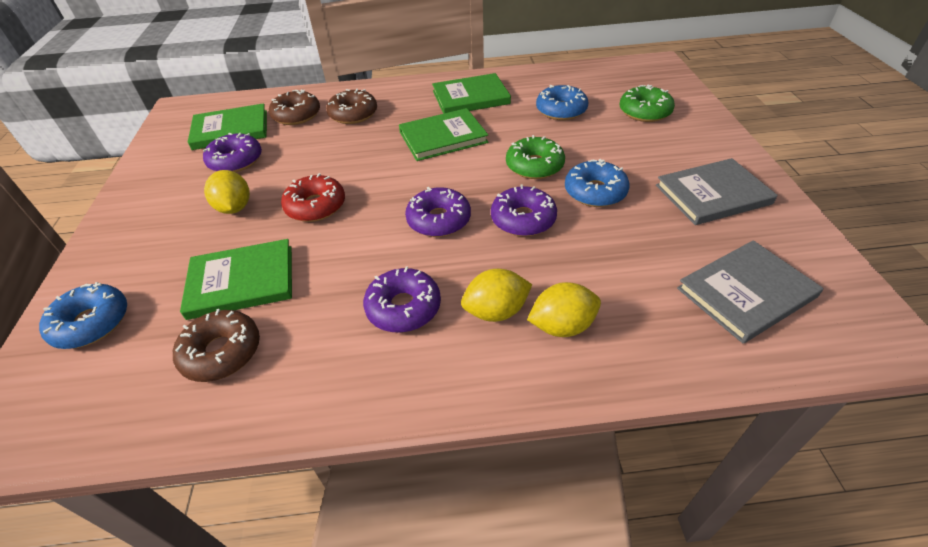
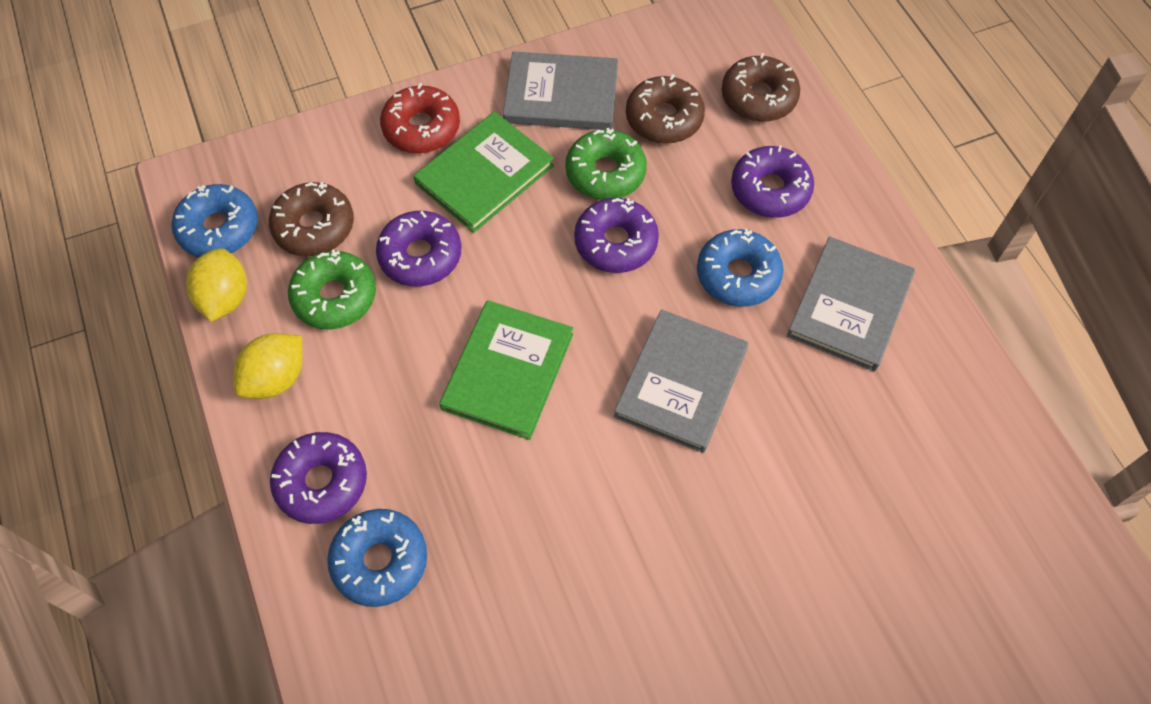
green book: 4 -> 2
grey book: 2 -> 3
yellow lemon: 3 -> 2

